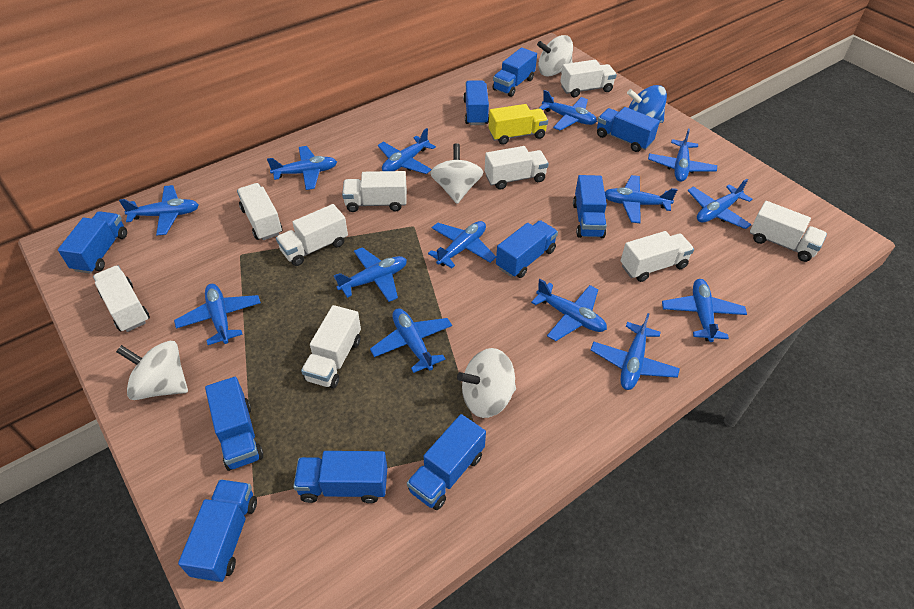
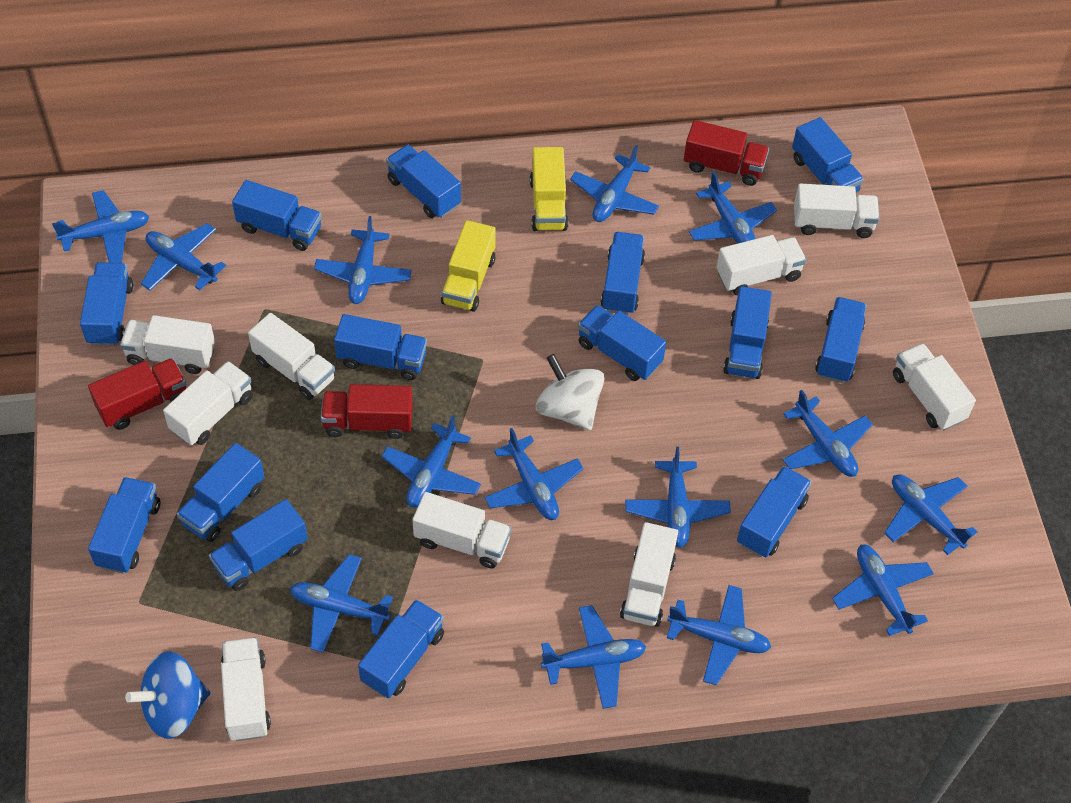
blue truck: 10 -> 14
red truck: 0 -> 3
white spinning top: 4 -> 1
yellow truck: 1 -> 2

